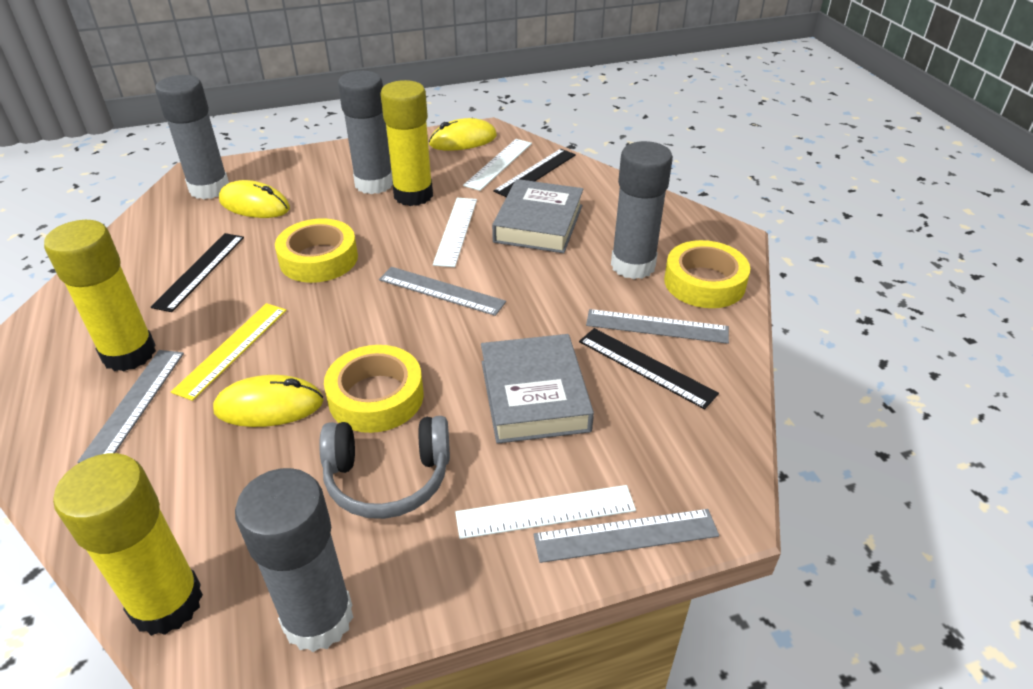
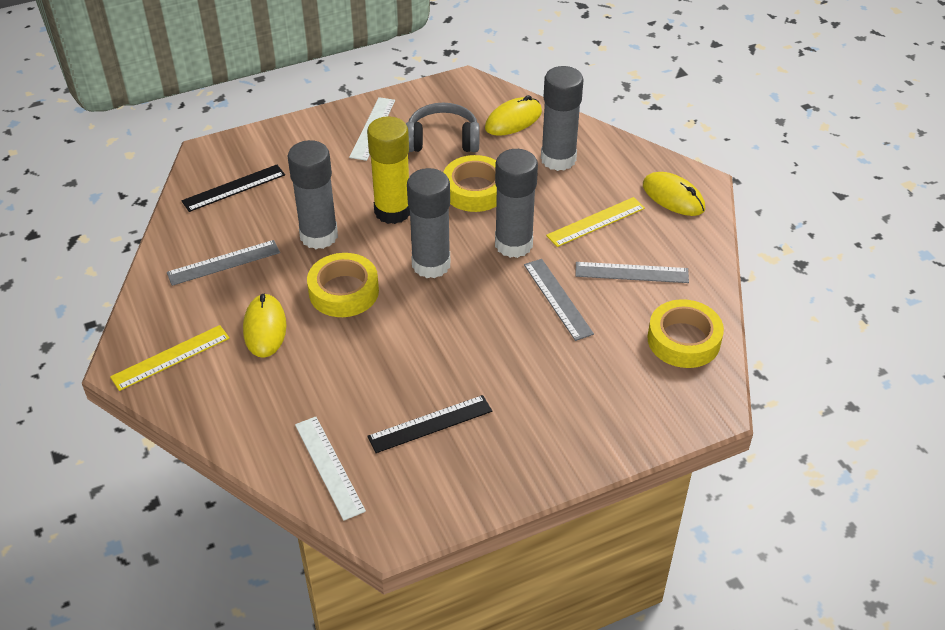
black ruler: 3 -> 2
grey book: 2 -> 0
grey ruler: 4 -> 3
white ruler: 3 -> 2
yellow glue stick: 3 -> 1
yellow ruler: 1 -> 2

